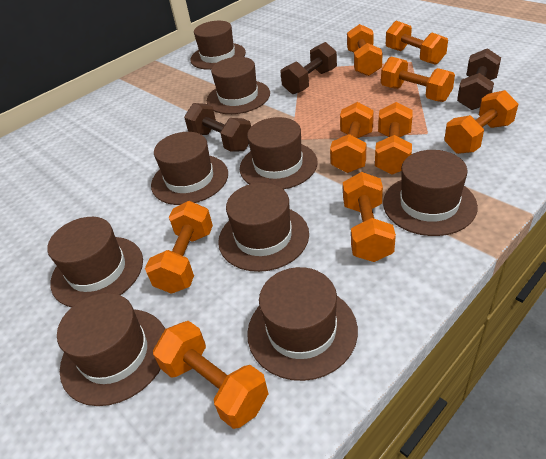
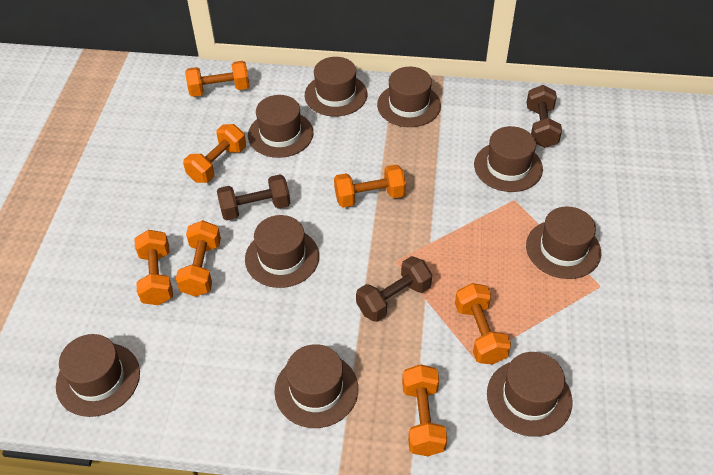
orange dumbbell: 9 -> 7

